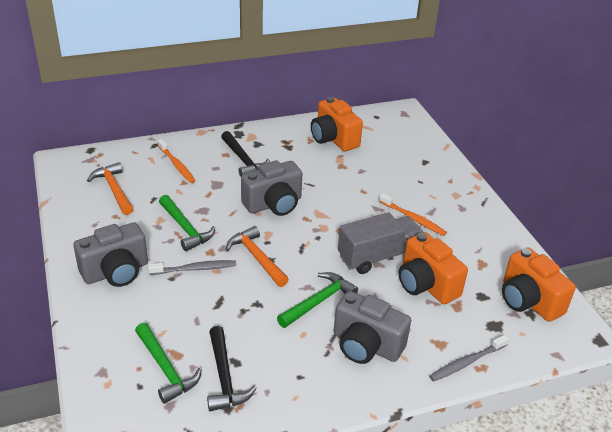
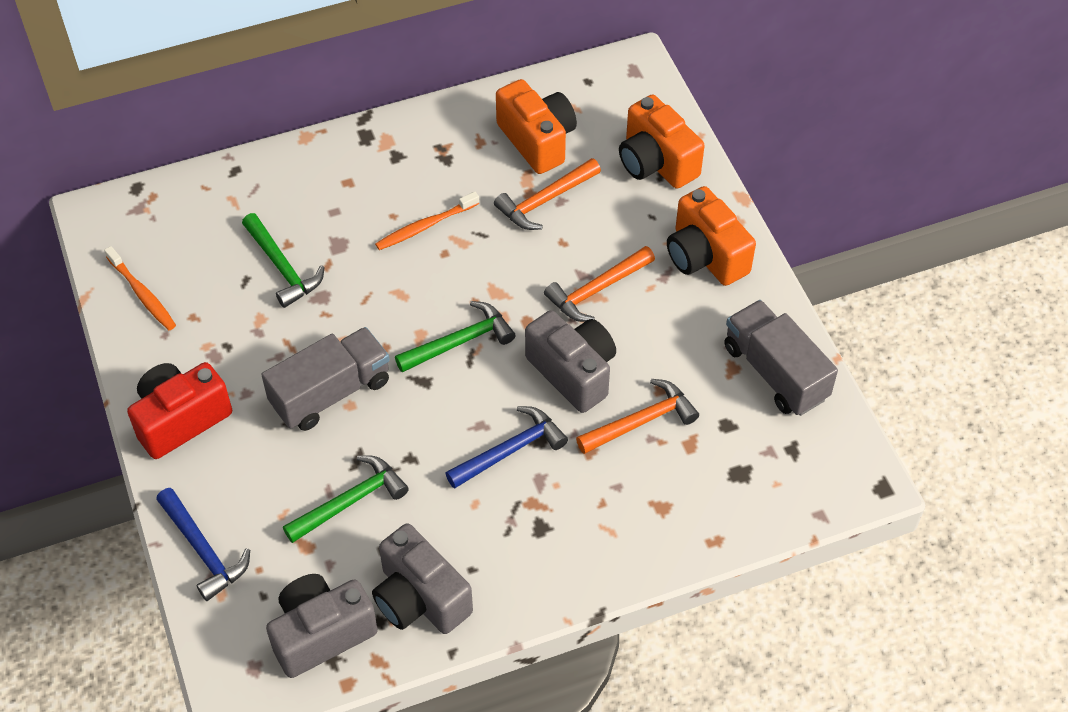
black hammer: 2 -> 0
blue hammer: 0 -> 2
grey toothbrush: 2 -> 0
grey truck: 1 -> 2
orange hammer: 2 -> 3
red camera: 0 -> 1

